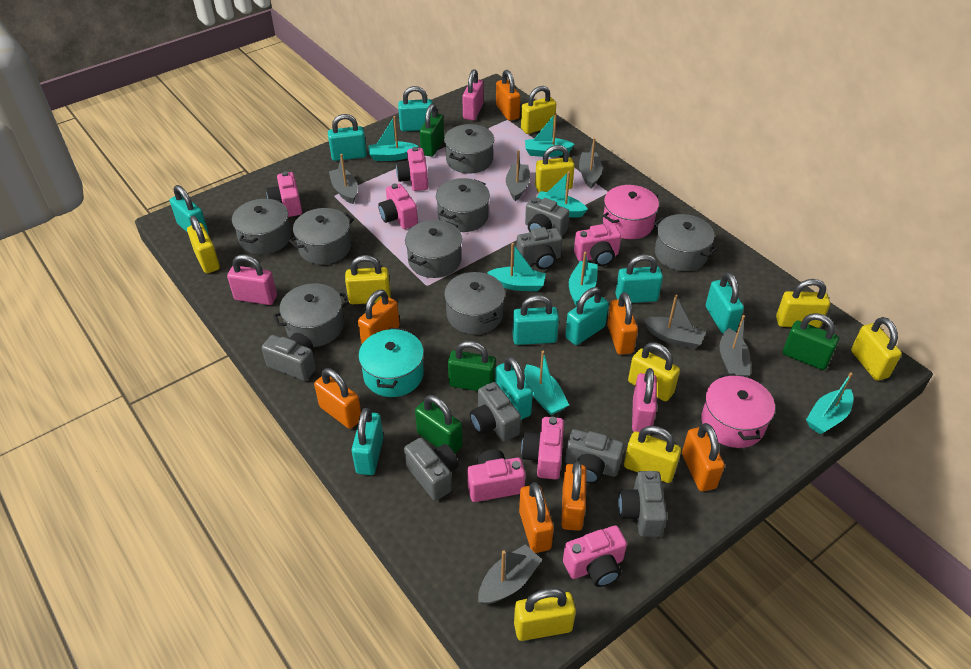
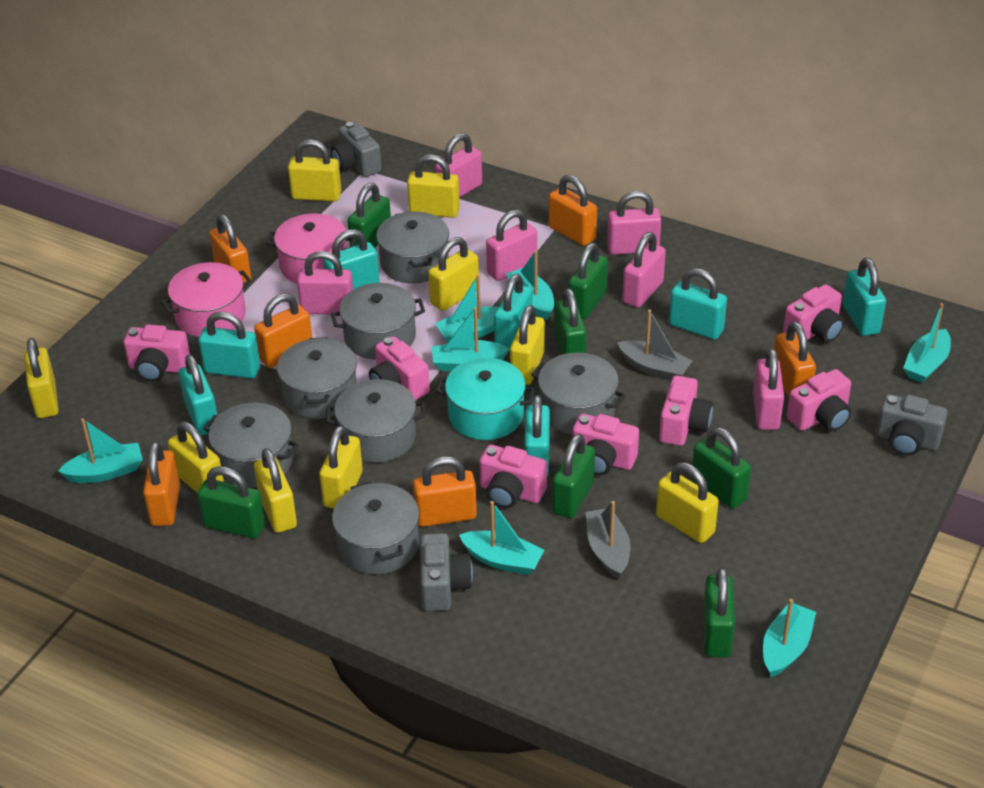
green padlock: 4 -> 7
grey boat: 6 -> 2
grey camera: 7 -> 3
grey pot: 8 -> 7
orange padlock: 7 -> 6
pink padlock: 3 -> 6
turquoise padlock: 9 -> 7

